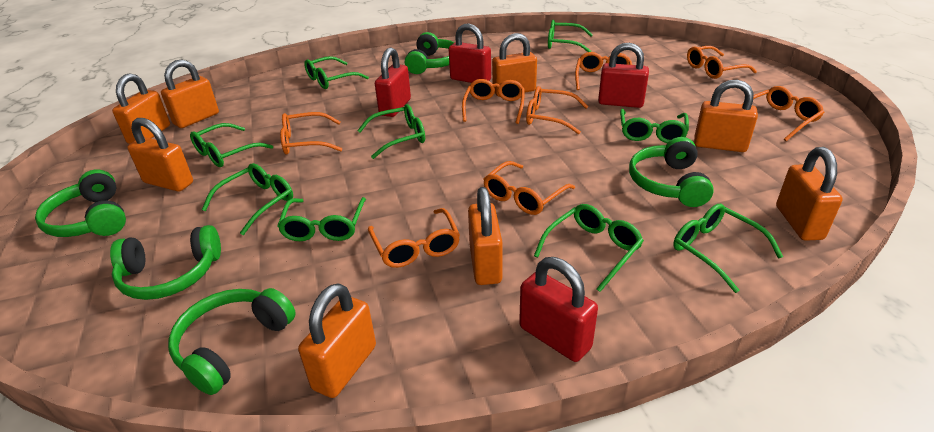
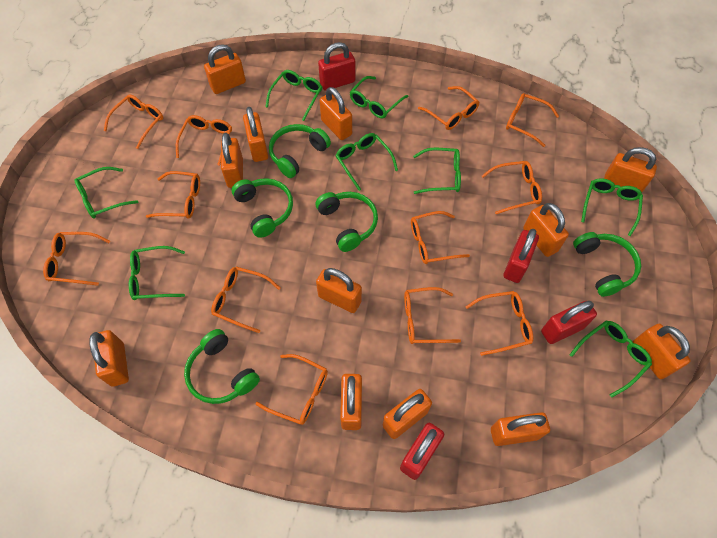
green glasses: 9 -> 8
orange glasses: 8 -> 12
orange padlock: 8 -> 12

